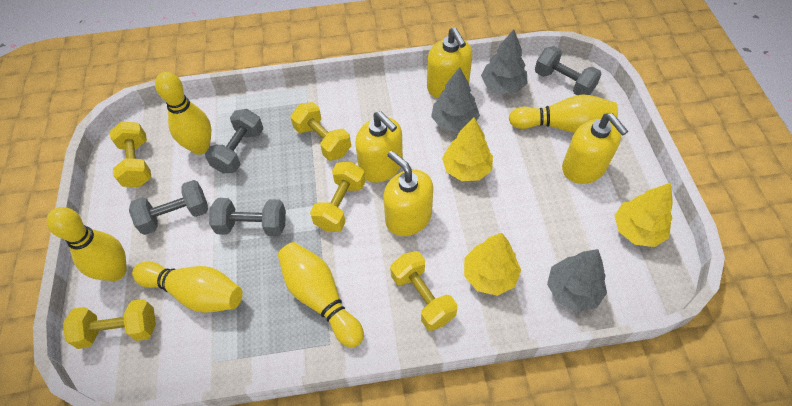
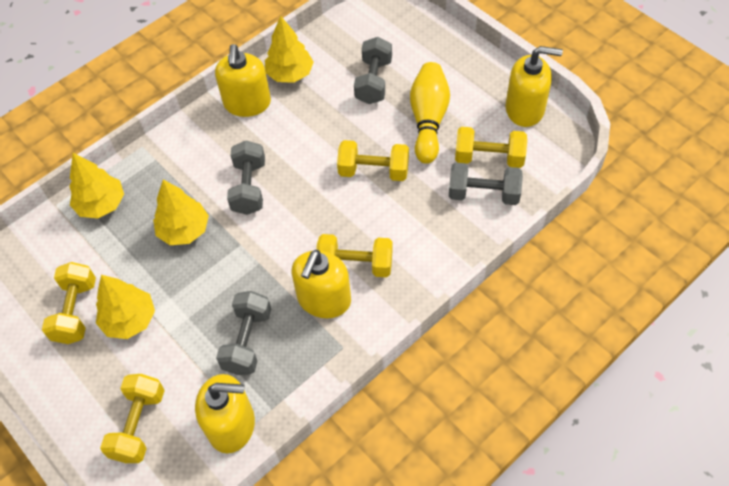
grey tree: 3 -> 0
yellow bowling pin: 5 -> 1
yellow tree: 3 -> 4

